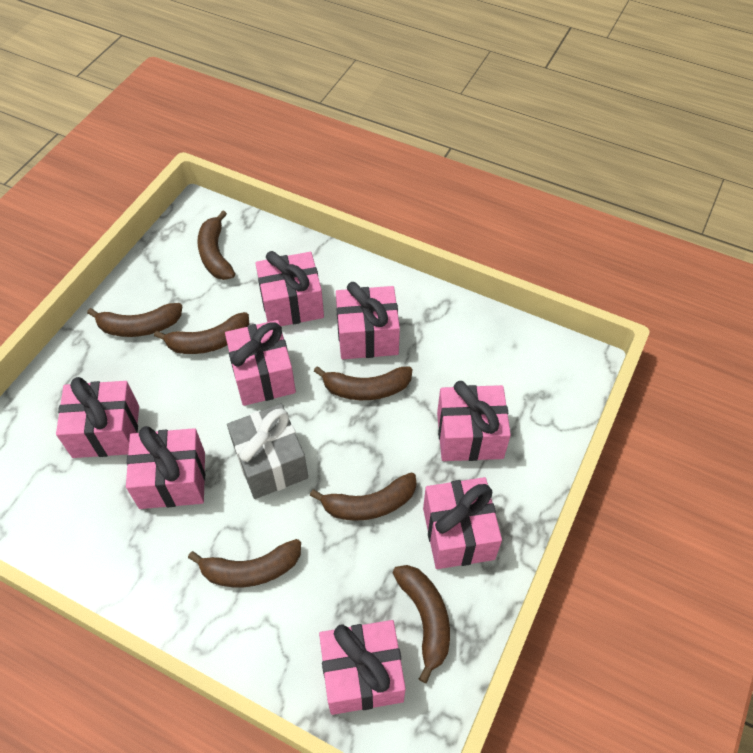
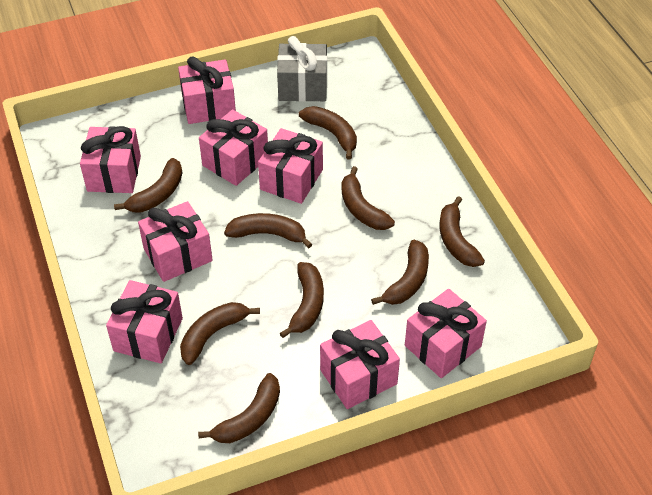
brown banana: 7 -> 9

